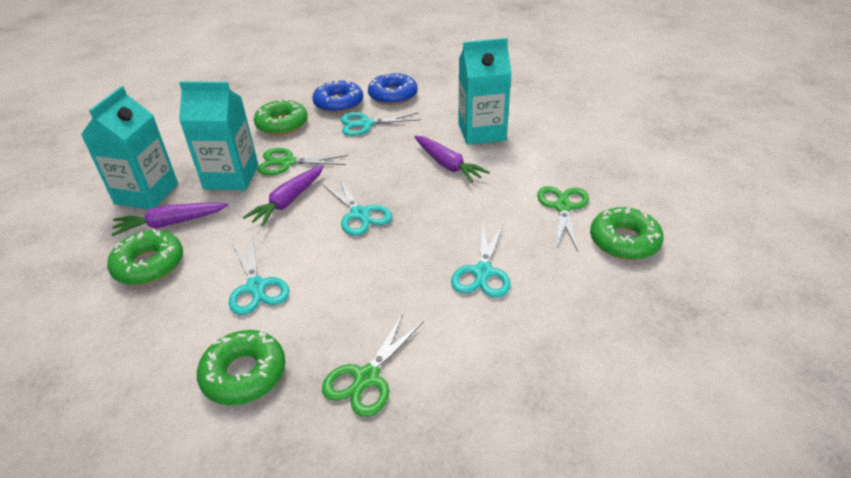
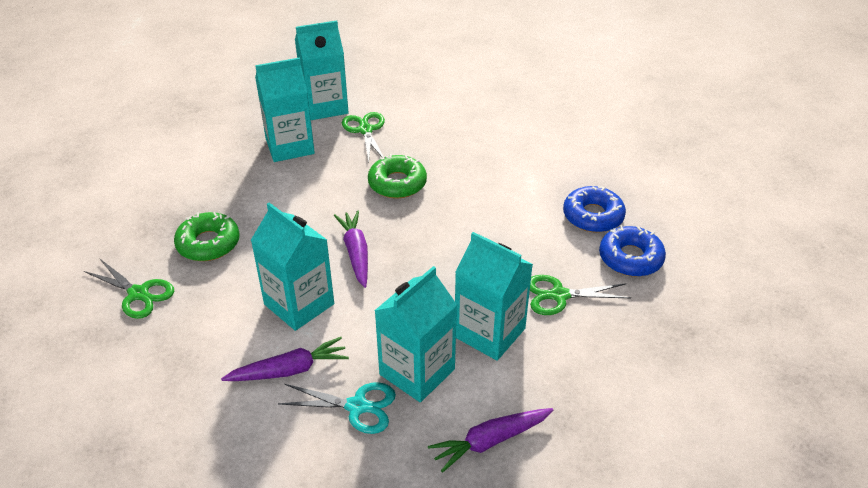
green donut: 4 -> 2
turquoise carton: 3 -> 5
turquoise scissors: 4 -> 1

